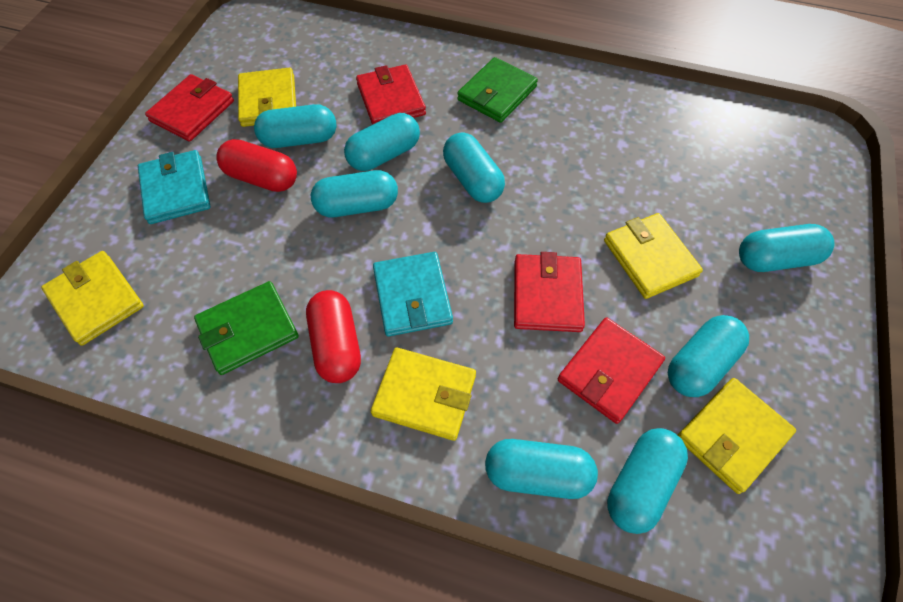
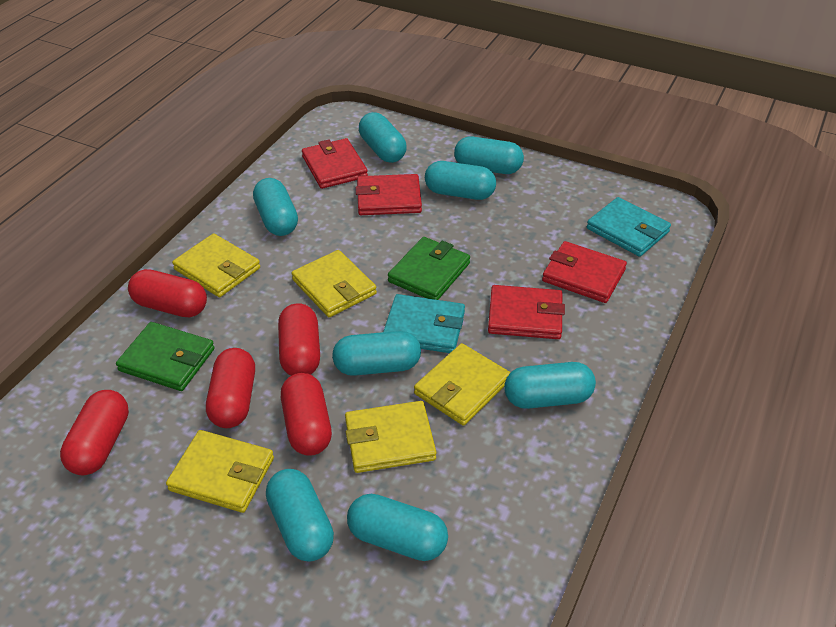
red capsule: 2 -> 5

